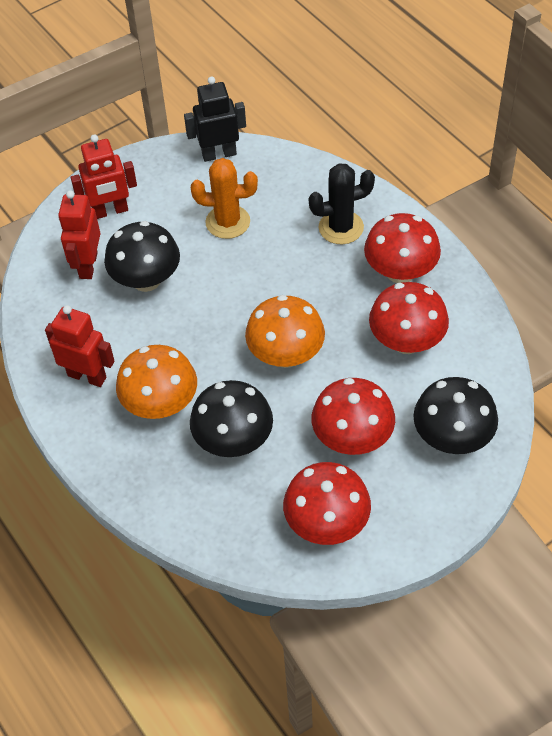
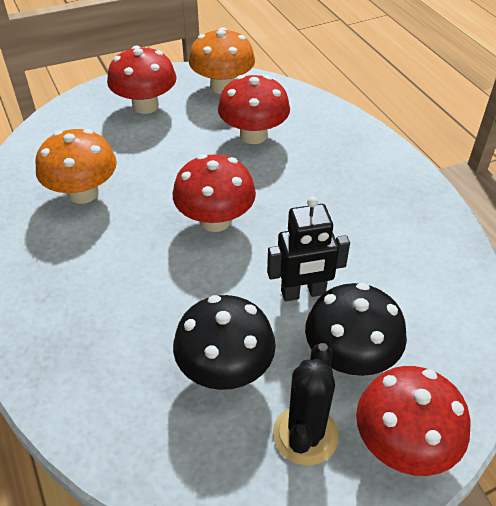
black mushroom: 3 -> 2
orange cactus: 1 -> 0
red robot: 3 -> 0

